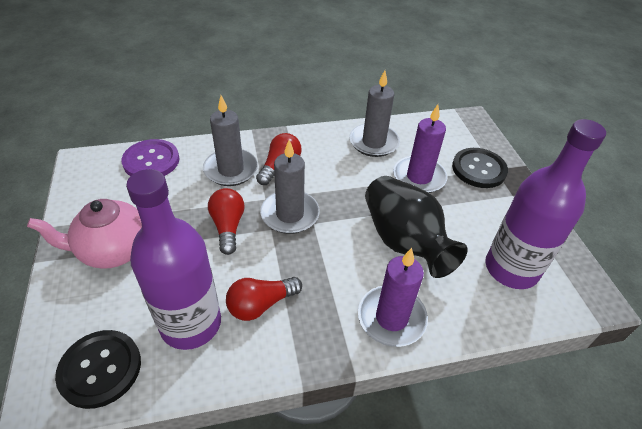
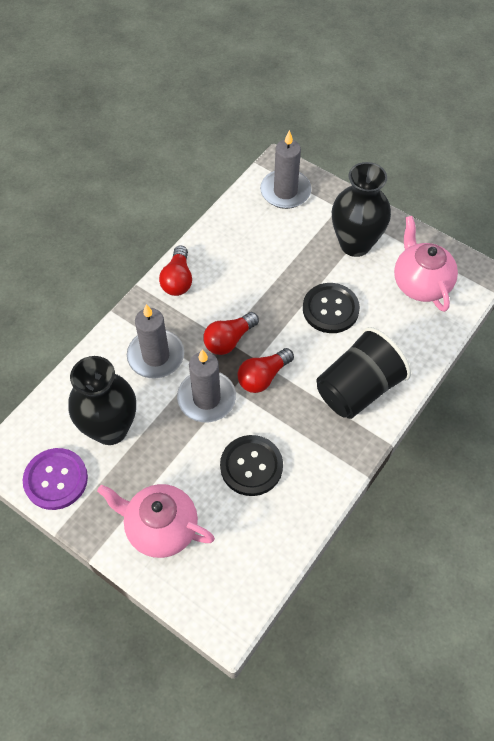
black cup: 0 -> 1
black vase: 1 -> 2
pink teapot: 1 -> 2
purple bottle: 2 -> 0
purple candle: 2 -> 0

